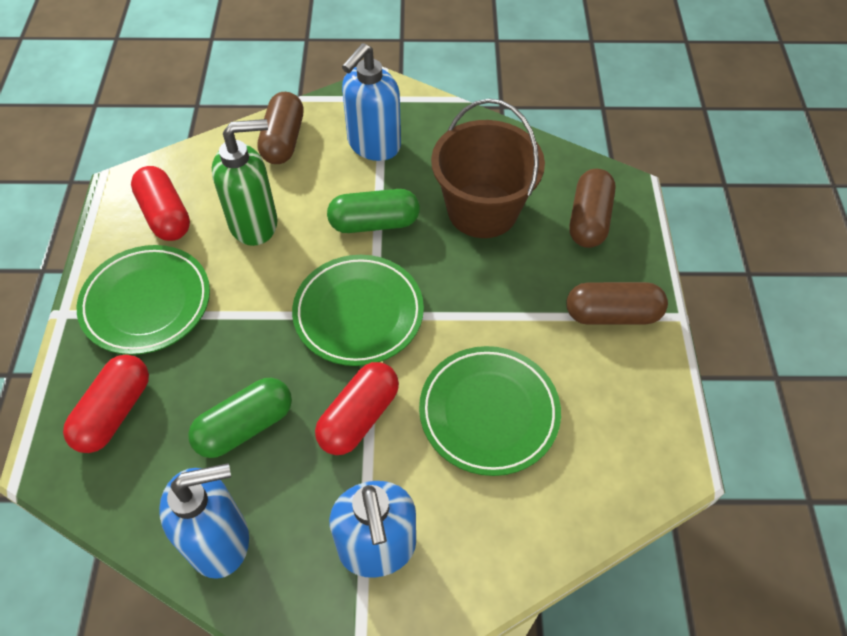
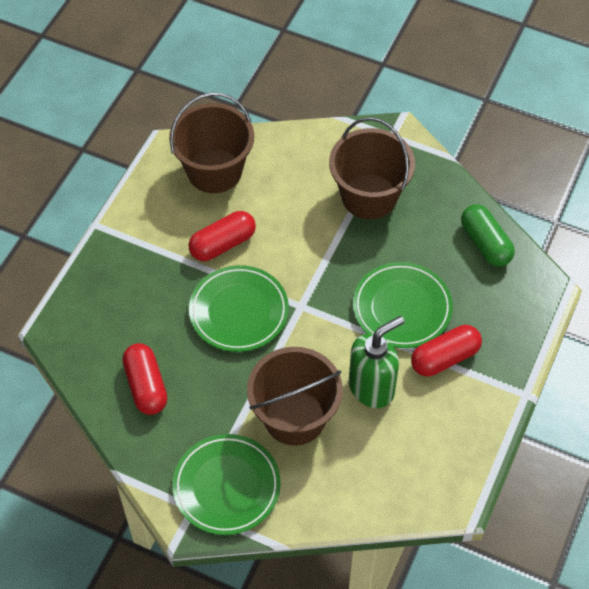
blue soap dispenser: 3 -> 0
brown bucket: 1 -> 3
brown capsule: 3 -> 0
green capsule: 2 -> 1

